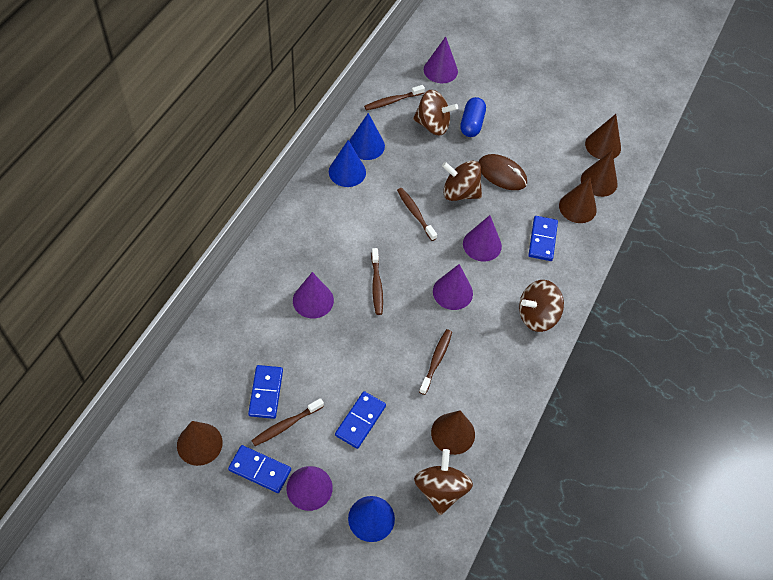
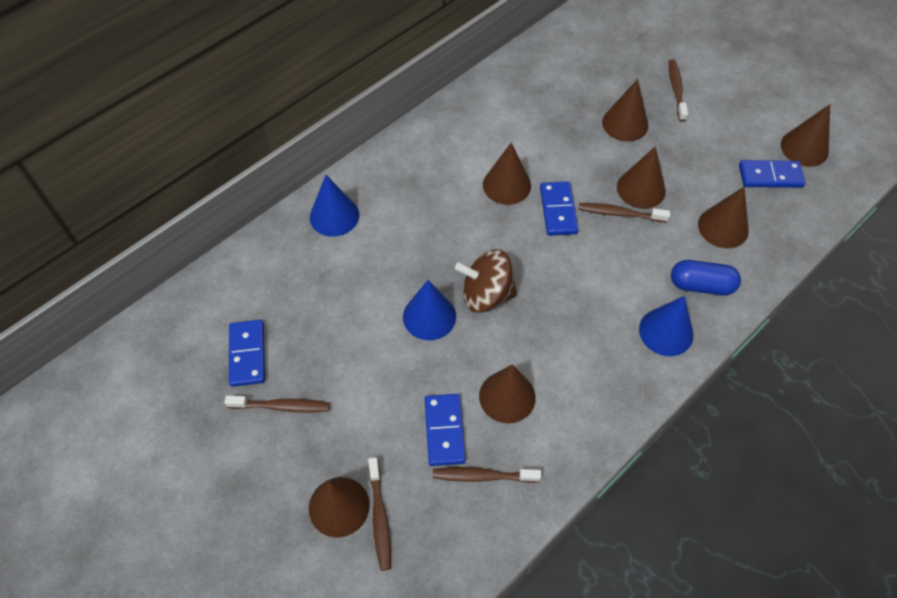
brown cone: 5 -> 7
brown mouse: 1 -> 0
brown spinning top: 4 -> 1
purple cone: 5 -> 0

